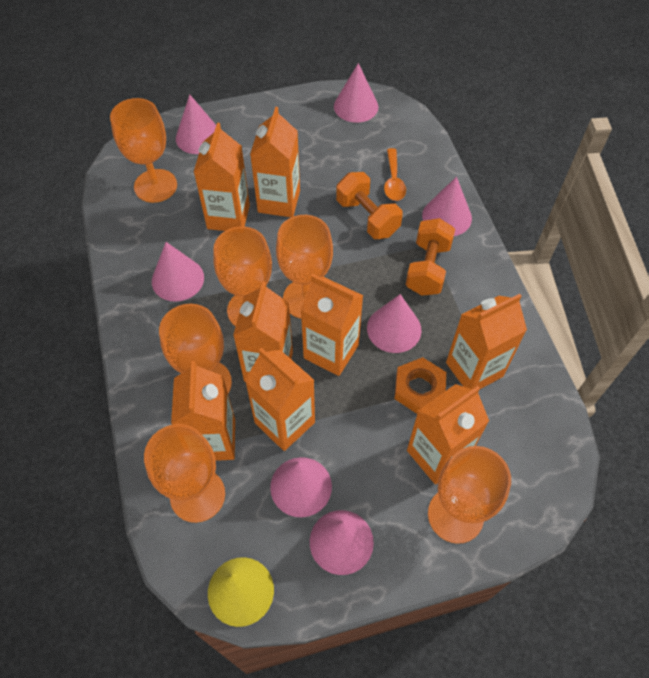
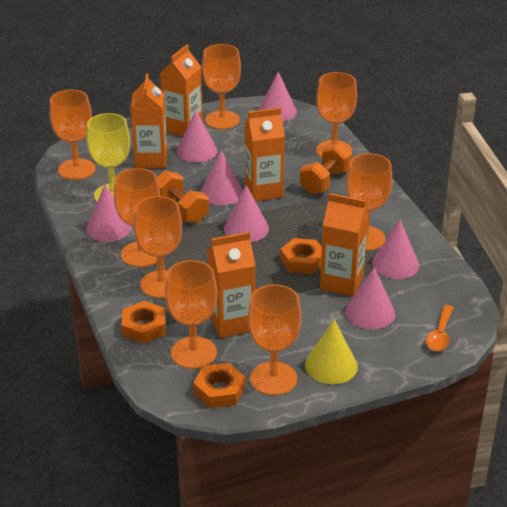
orange carton: 8 -> 5
orange goblet: 6 -> 8
orange nut: 1 -> 3
yellow goblet: 0 -> 1

